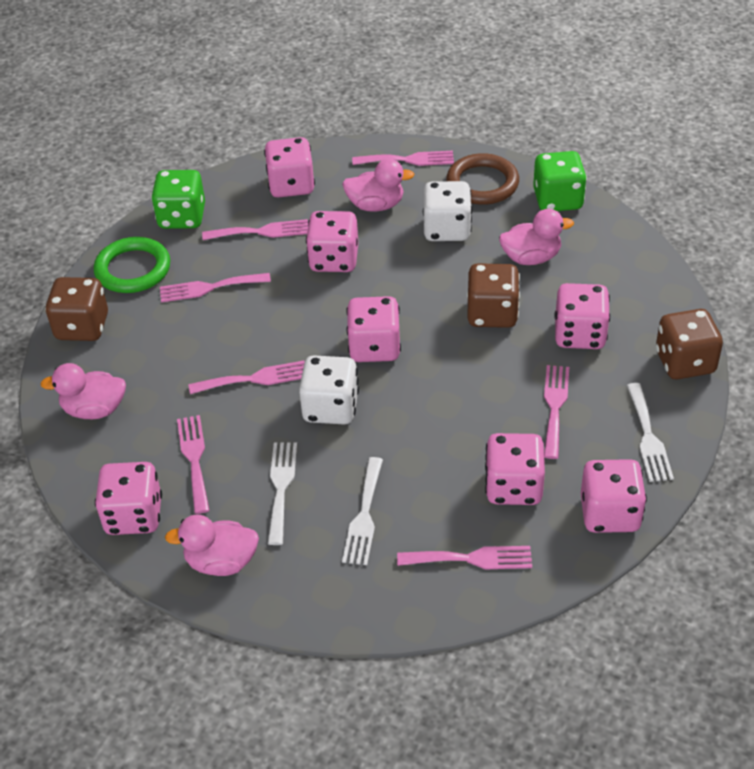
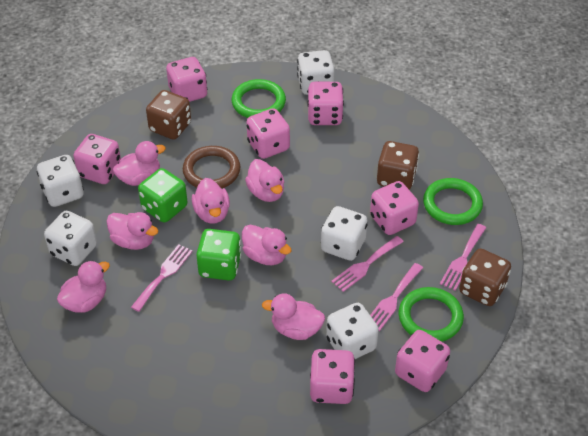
green ring: 1 -> 3
pink duck: 4 -> 7
pink fork: 7 -> 4
white dice: 2 -> 5
white fork: 3 -> 0

